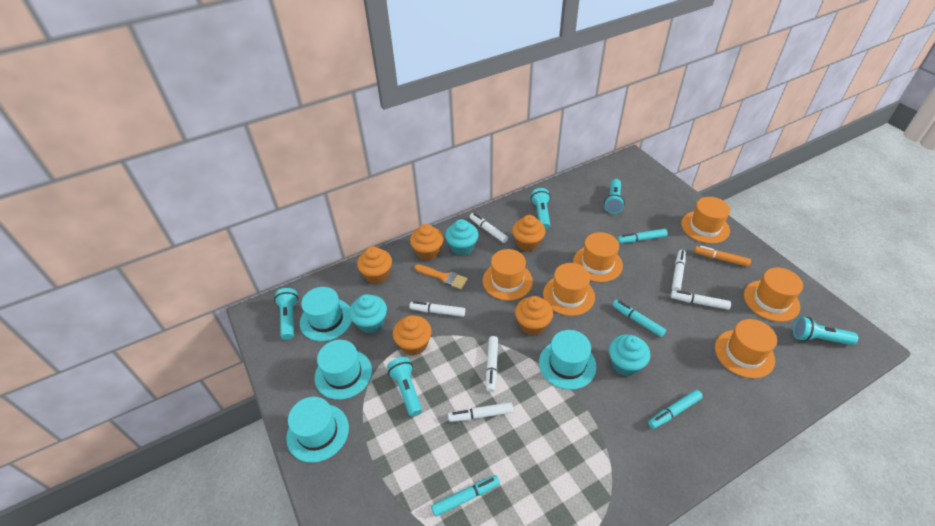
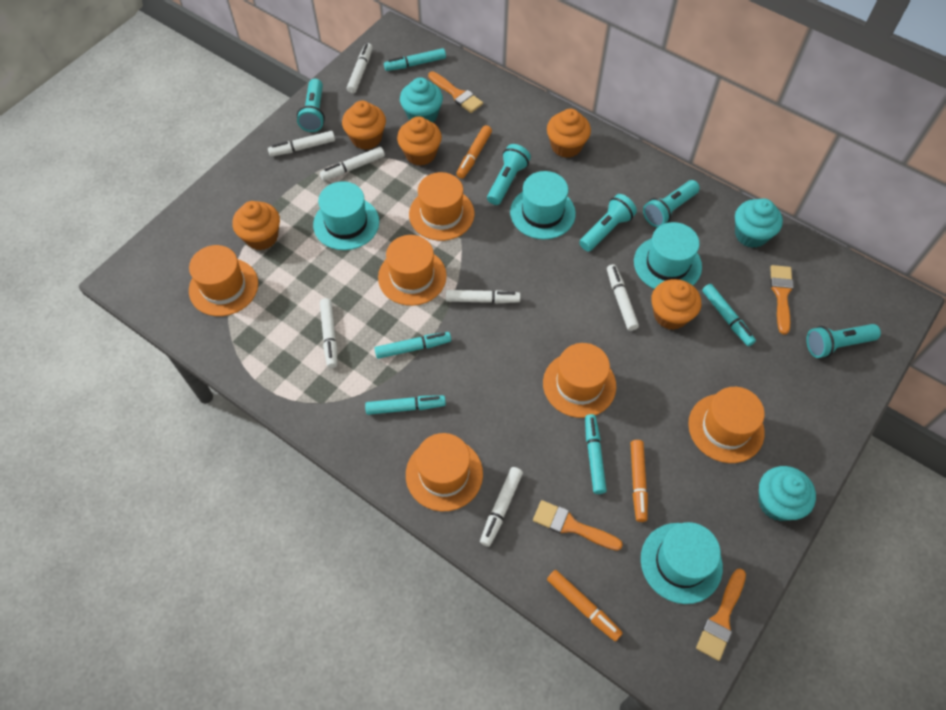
orange brush: 1 -> 4
orange marker: 1 -> 3
turquoise marker: 4 -> 5
white marker: 6 -> 7

